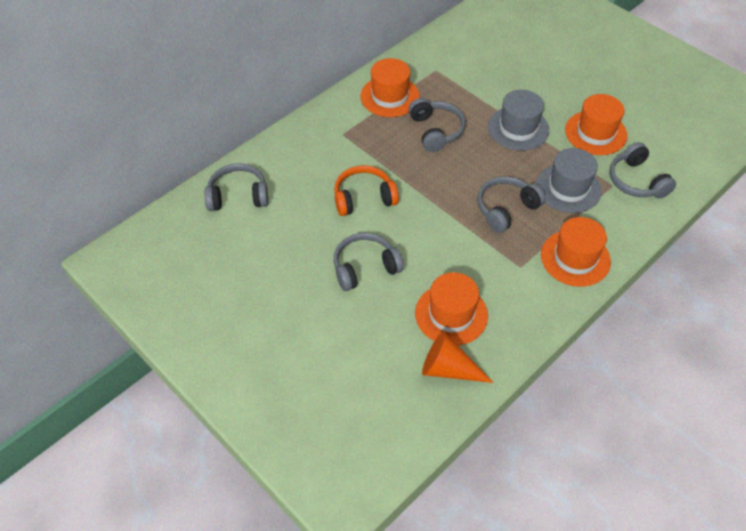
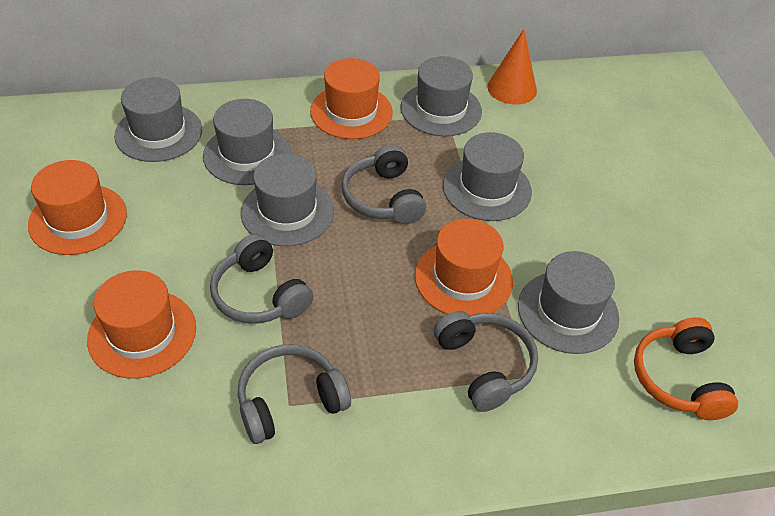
grey hat: 2 -> 6
grey headphones: 5 -> 4

